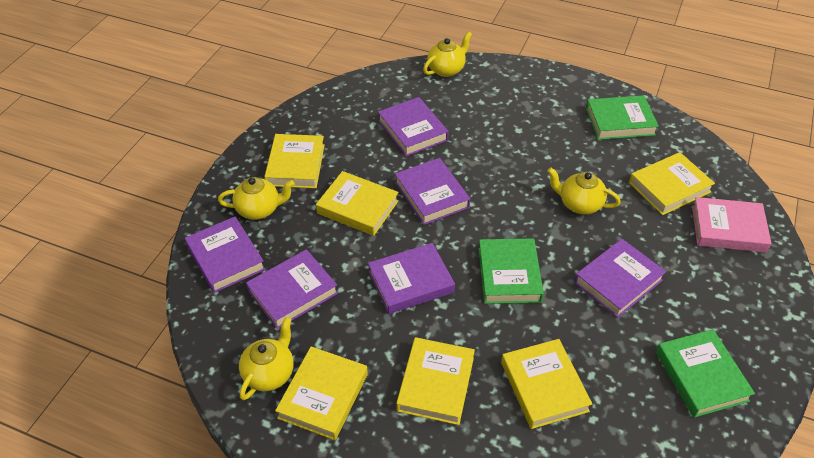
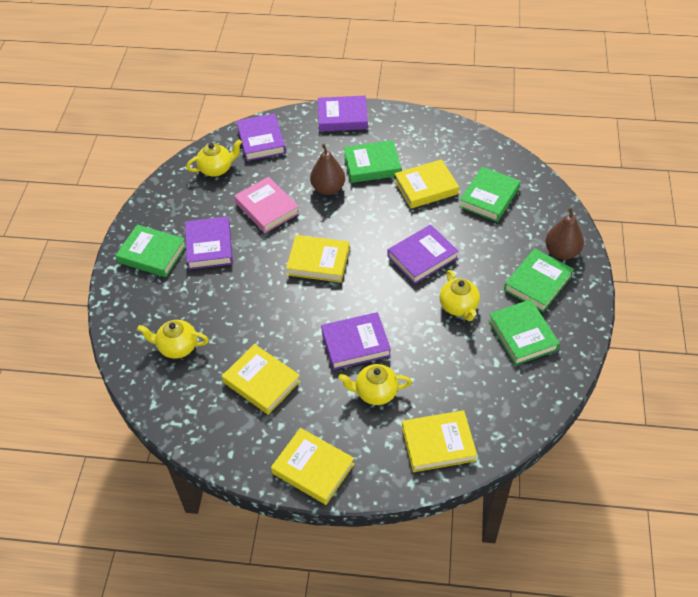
brown pear: 0 -> 2
green book: 3 -> 5
purple book: 6 -> 5
yellow book: 6 -> 5

